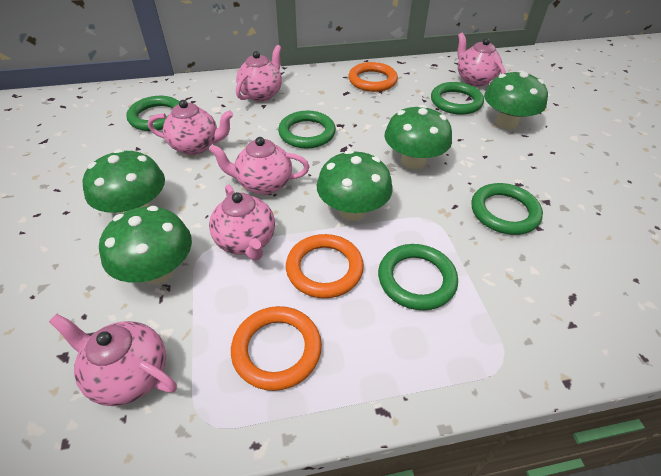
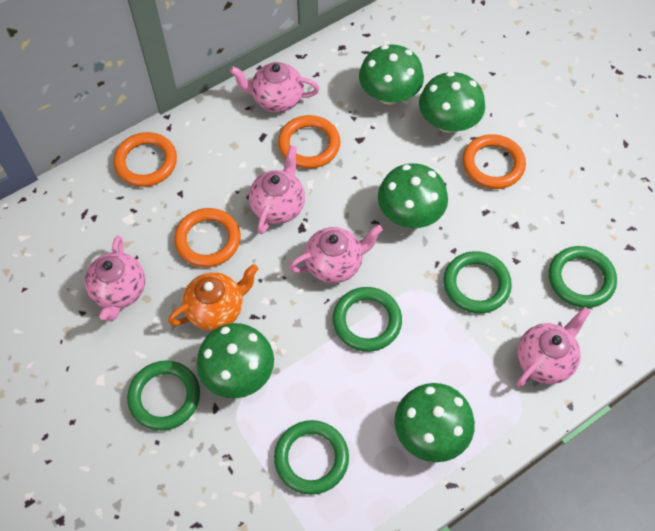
orange ring: 3 -> 4
orange teapot: 0 -> 1
pink teapot: 6 -> 5

